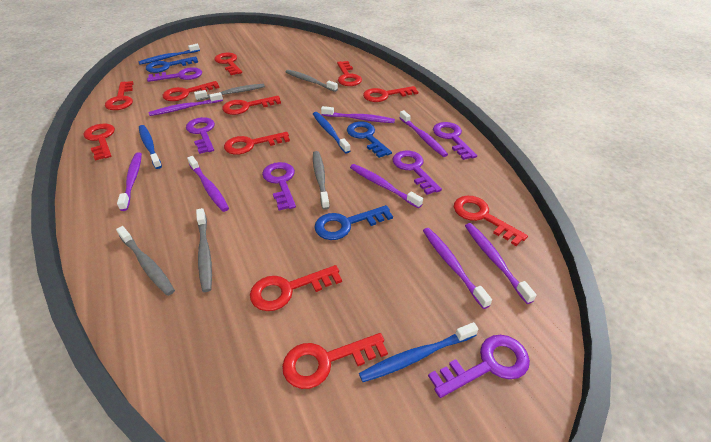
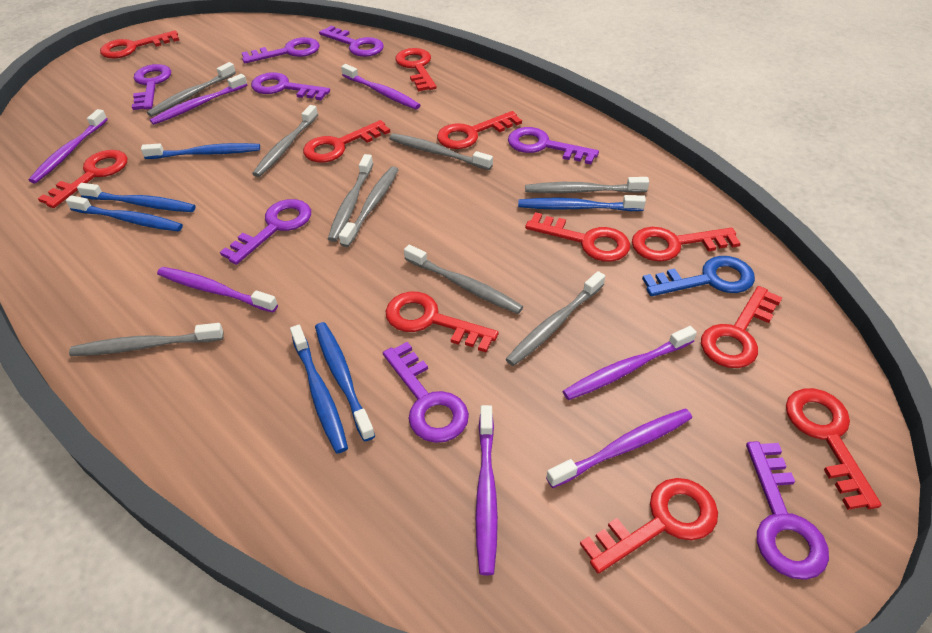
blue key: 3 -> 1
blue toothbrush: 4 -> 6
grey toothbrush: 5 -> 9
purple key: 6 -> 8
purple toothbrush: 8 -> 7

